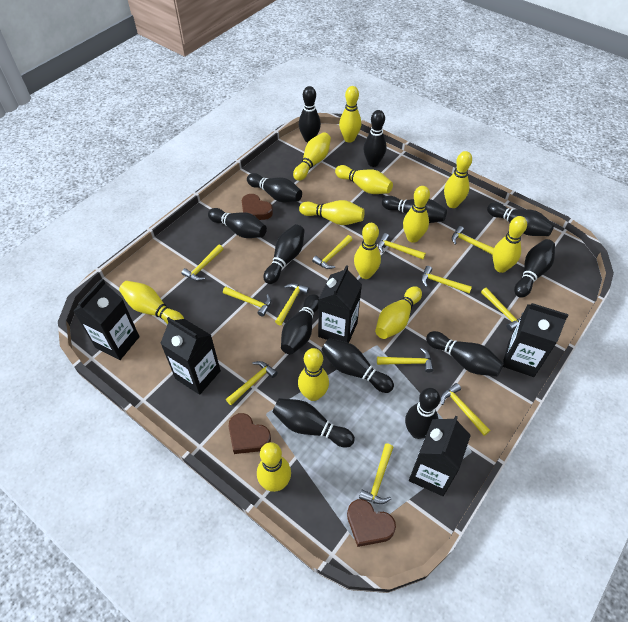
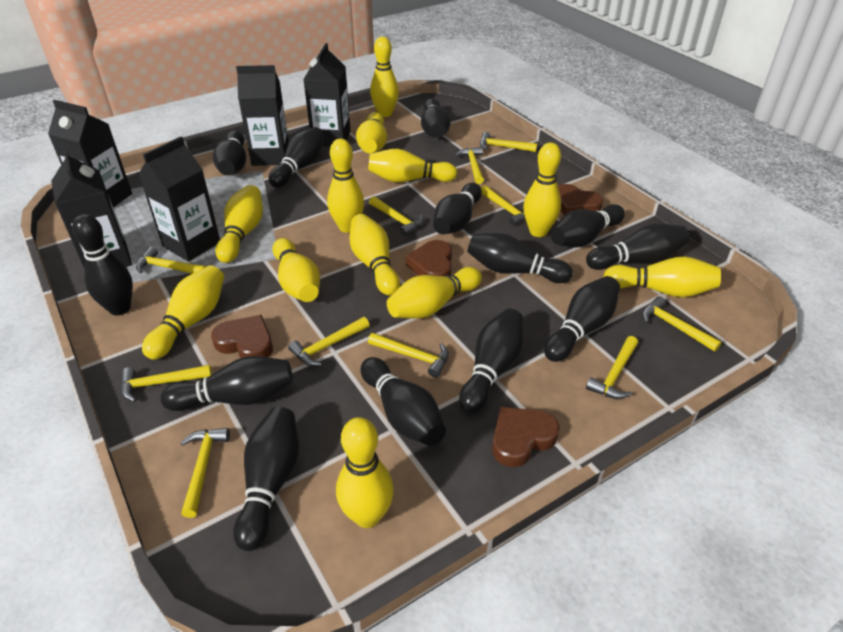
brown heart: 3 -> 4
yellow hammer: 12 -> 11

